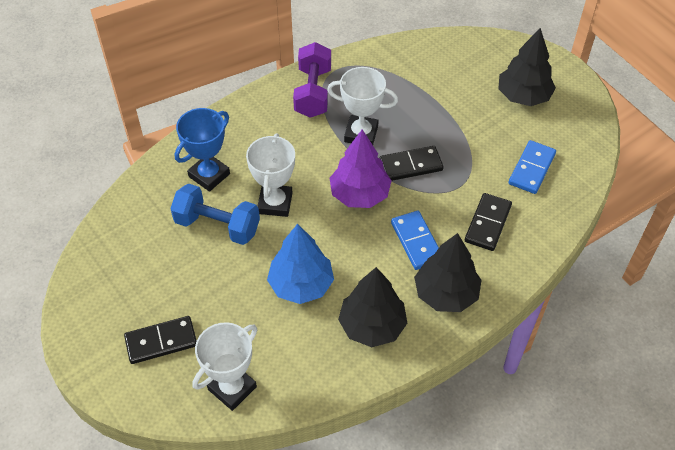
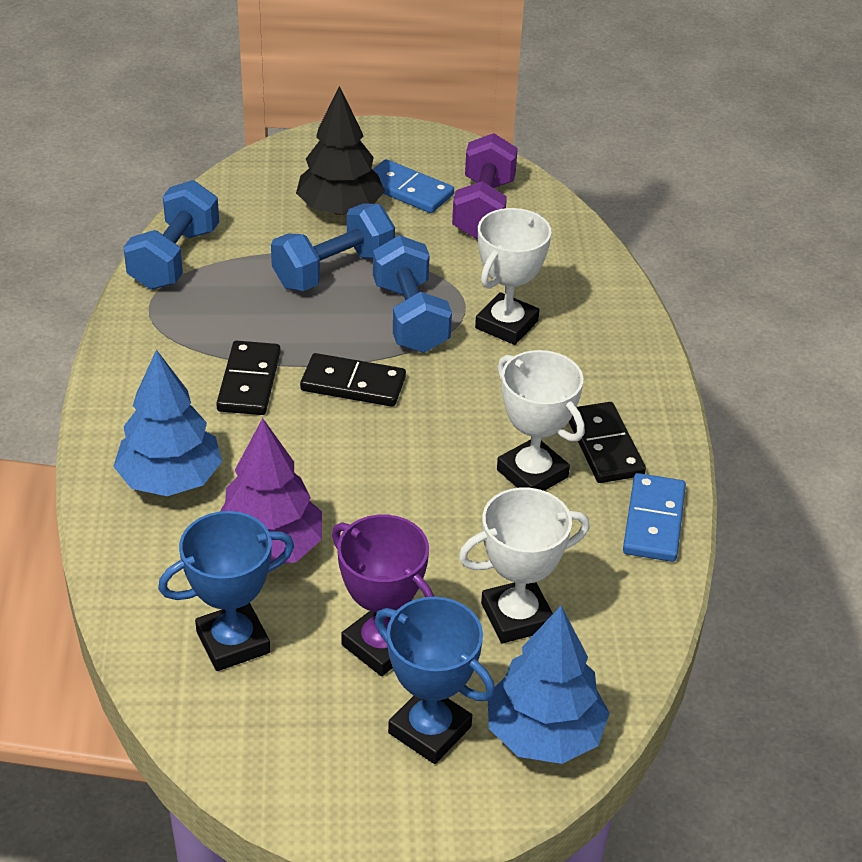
black tree: 3 -> 1
blue dumbbell: 1 -> 3
blue tree: 1 -> 2
blue trophy: 1 -> 2
purple trophy: 0 -> 1

